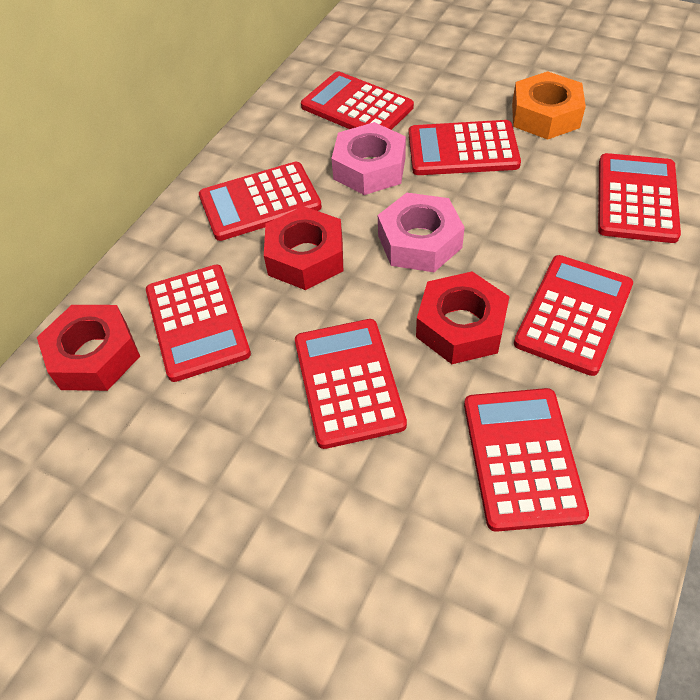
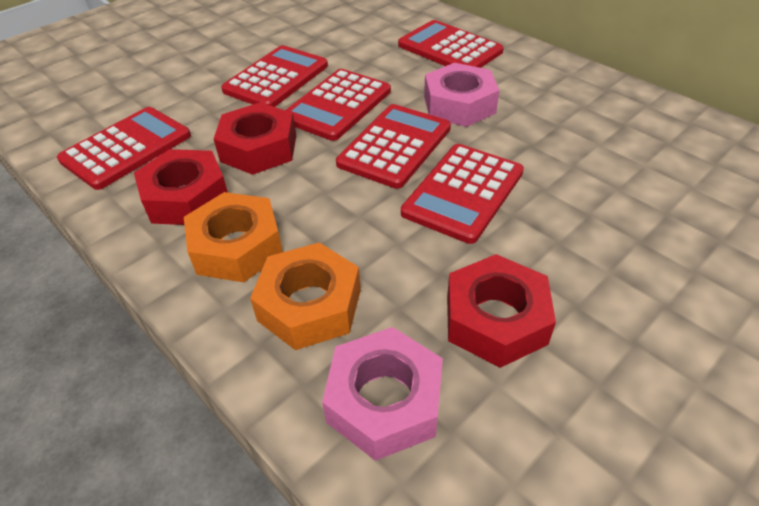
orange nut: 1 -> 2
red calculator: 8 -> 6

